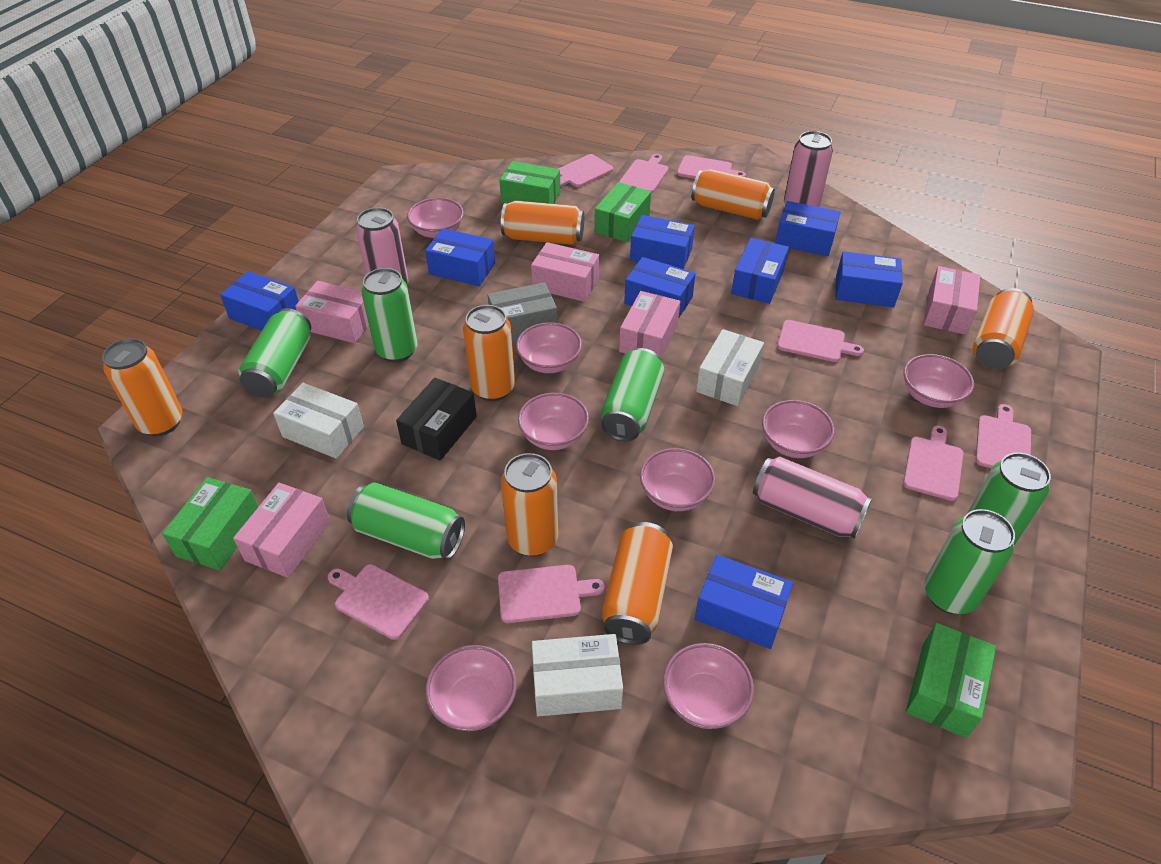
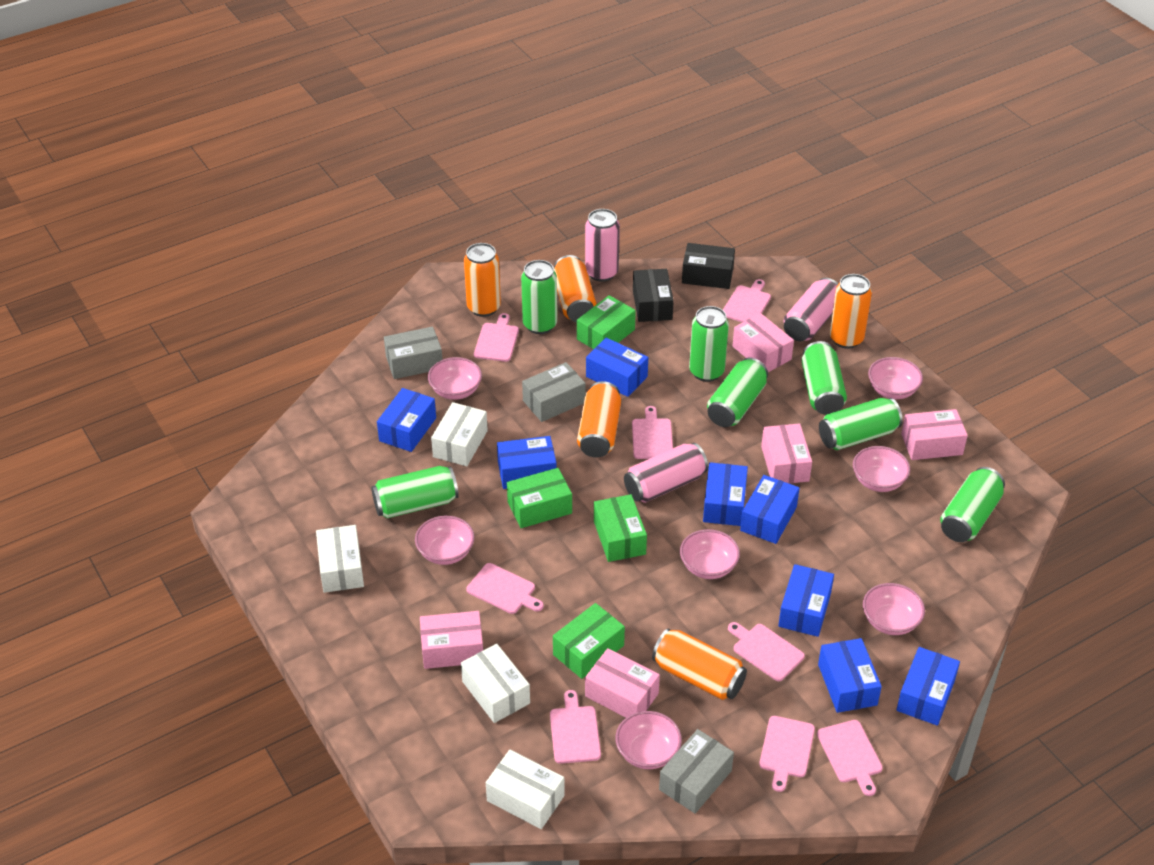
black box: 1 -> 2
green can: 6 -> 7
grey box: 1 -> 3
orange can: 7 -> 5
pink bowl: 8 -> 7
white box: 3 -> 4

